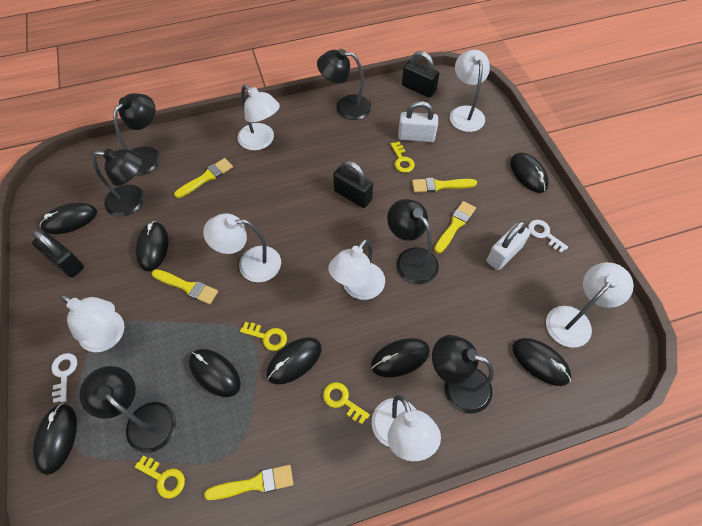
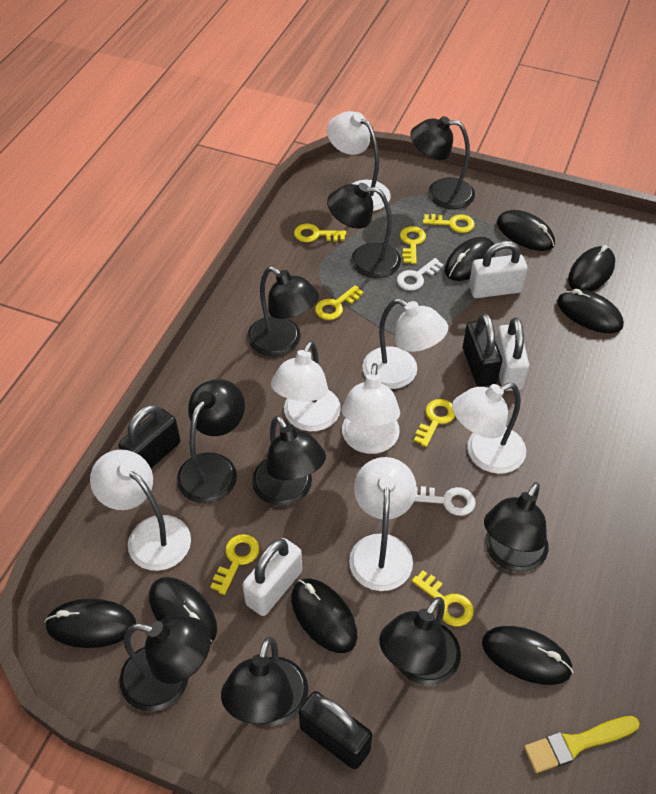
black lamp: 6 -> 9
white padlock: 2 -> 3
yellow brush: 5 -> 1
yellow key: 4 -> 7

